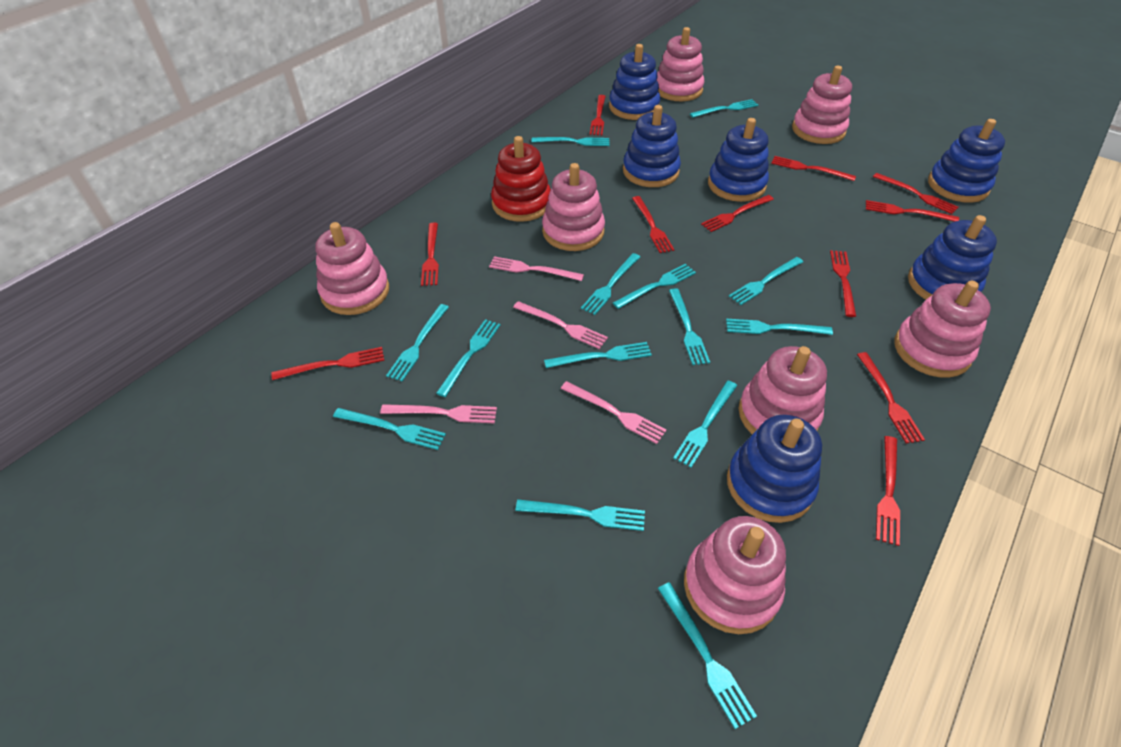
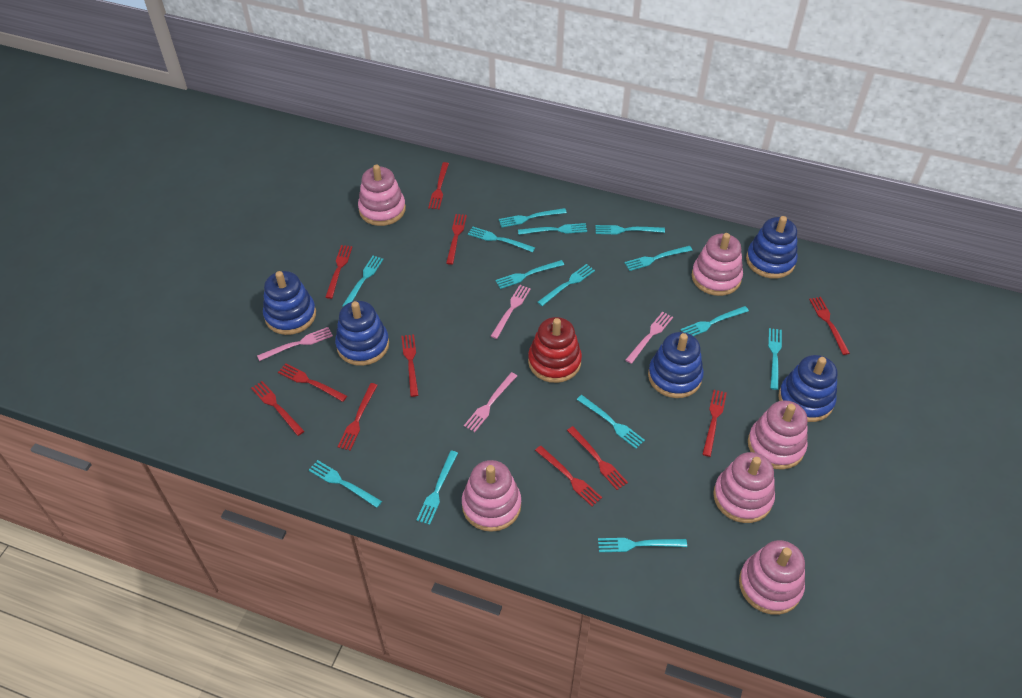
blue stacking toy: 6 -> 5
pink stacking toy: 7 -> 6

